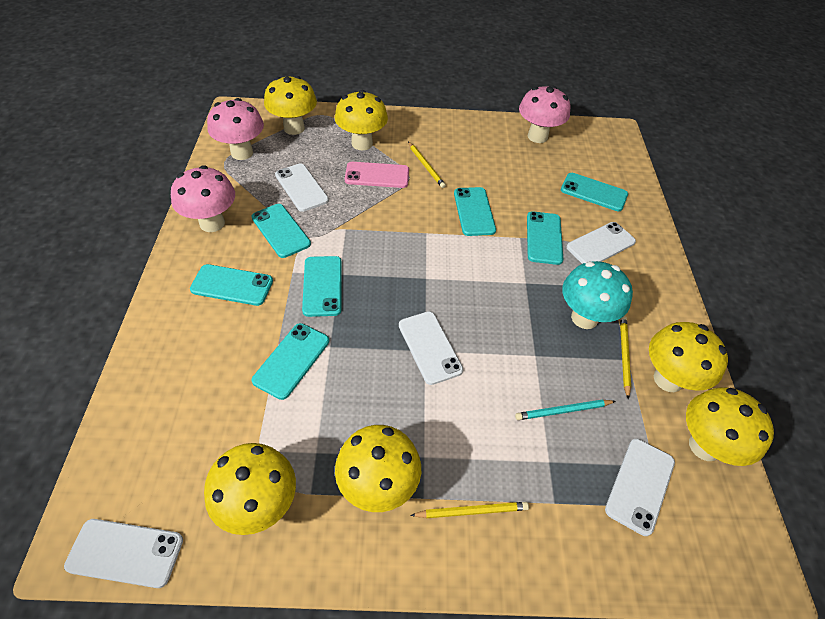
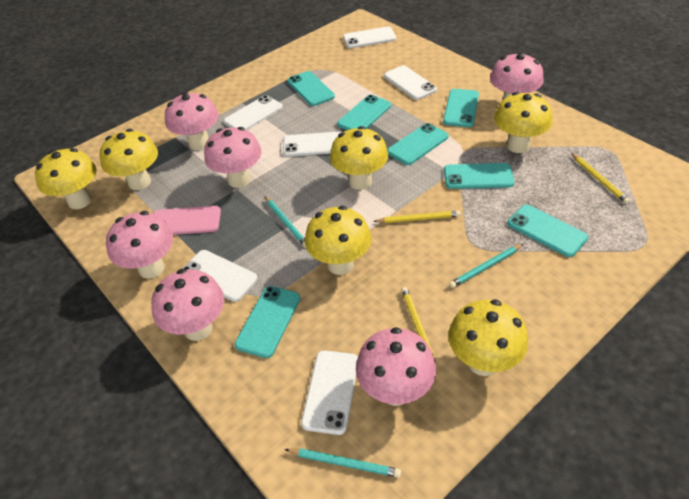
pink mushroom: 3 -> 6
turquoise mushroom: 1 -> 0
turquoise pencil: 1 -> 3
white phone: 5 -> 6

